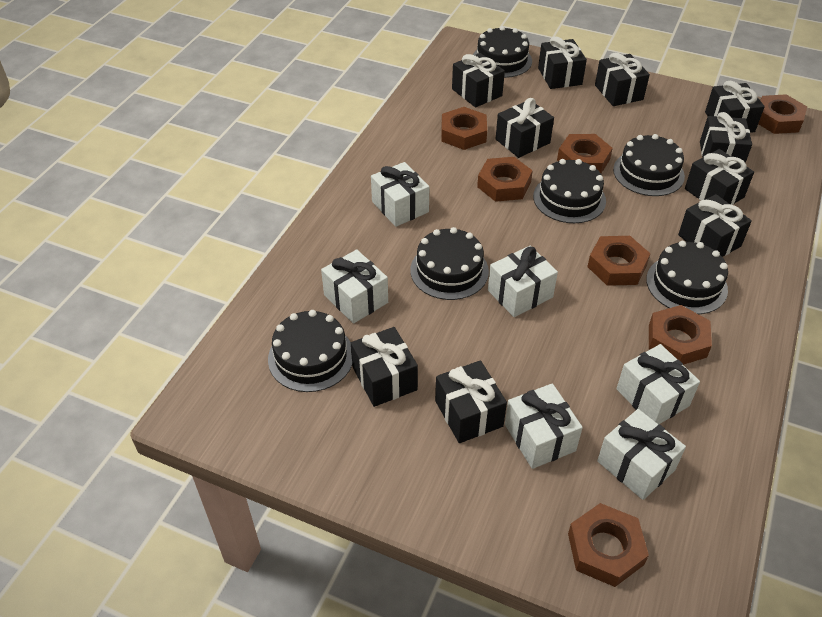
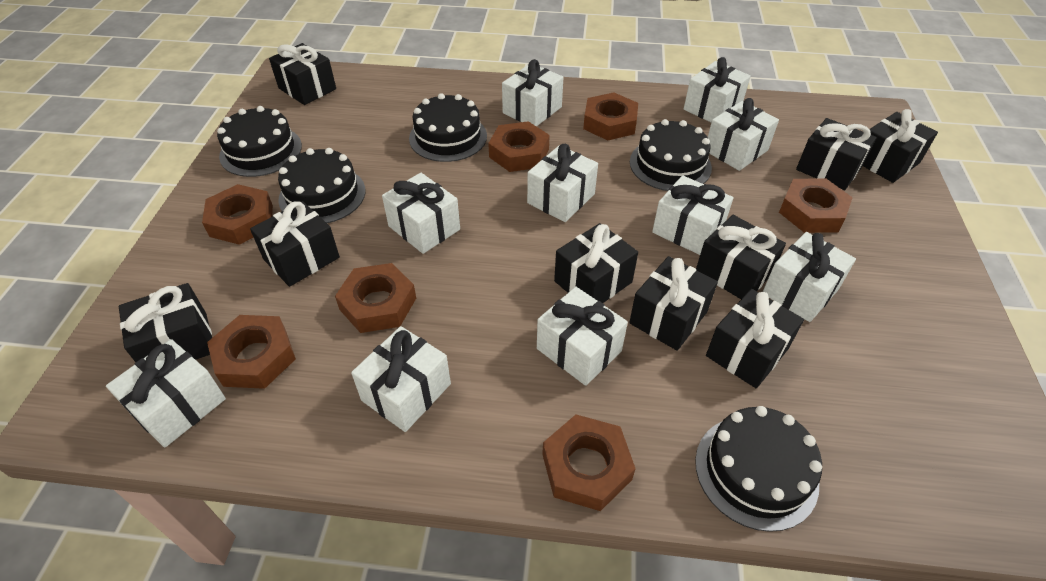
black cake: 6 -> 5
black gift: 10 -> 9
white gift: 6 -> 10

